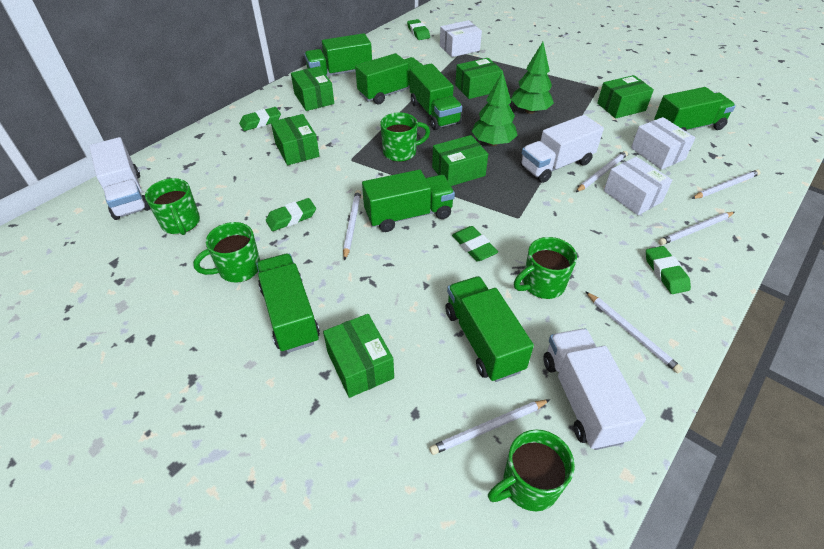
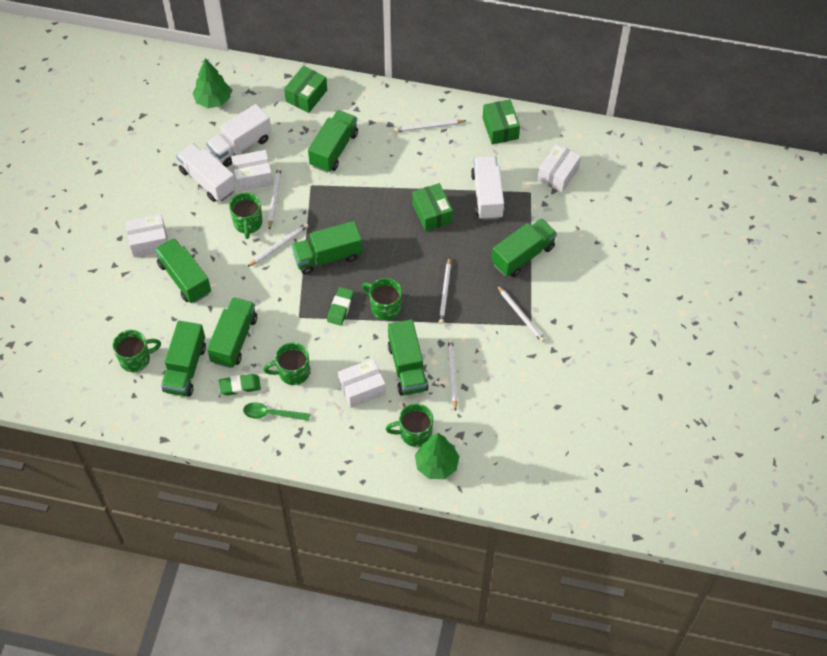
green box: 6 -> 3
green eraser: 5 -> 2
green spoon: 0 -> 1
white box: 3 -> 4

